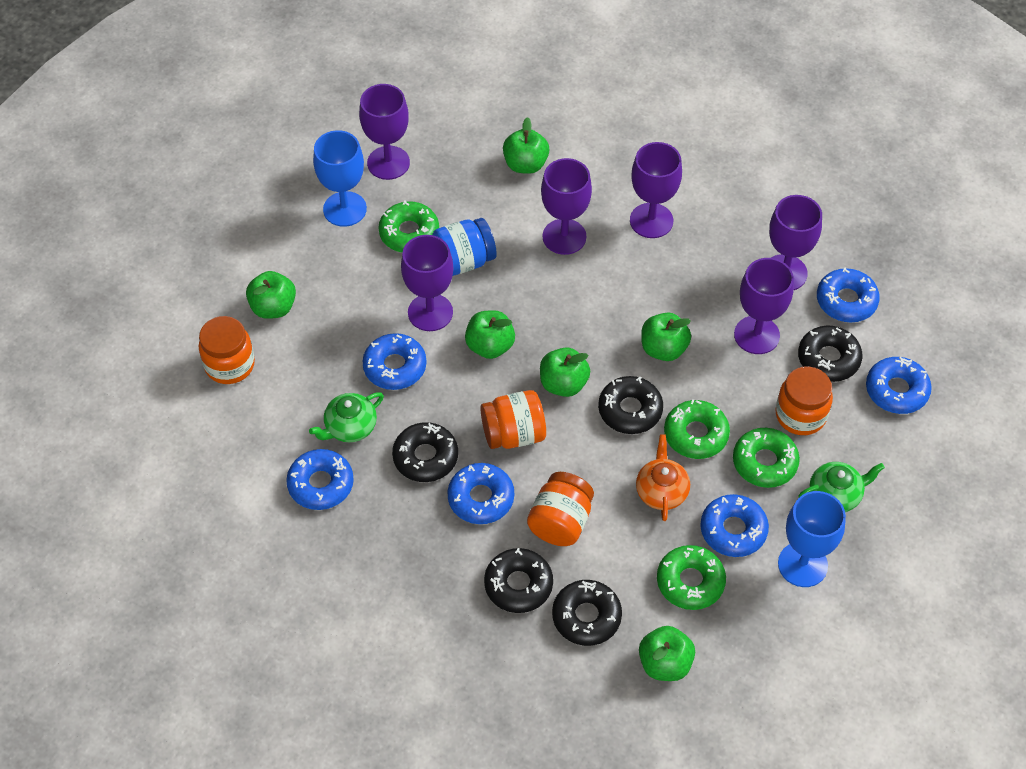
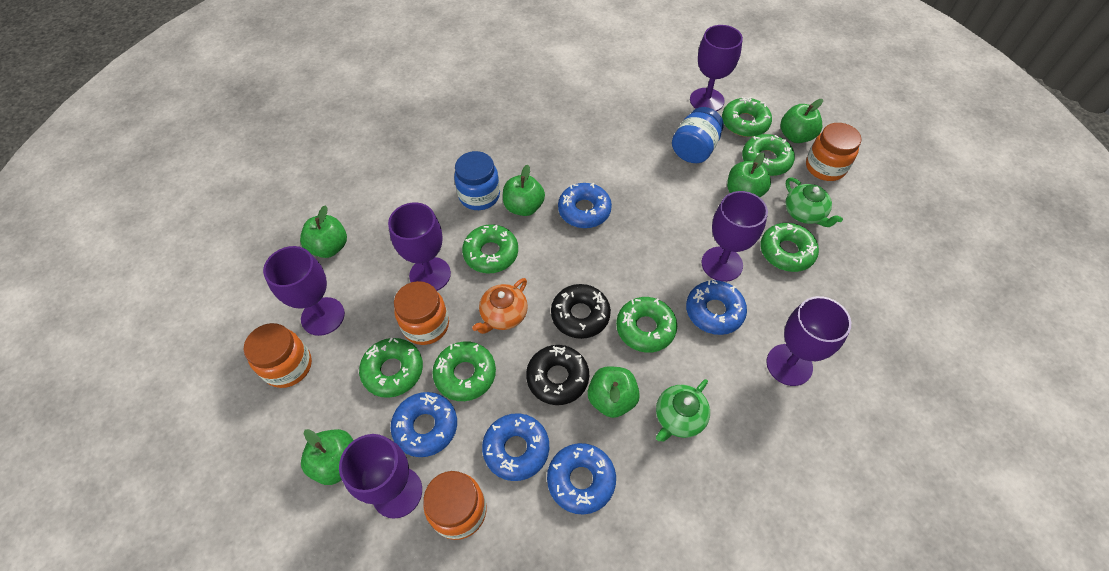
black donut: 5 -> 2
blue donut: 6 -> 5
blue goblet: 2 -> 0
blue jar: 1 -> 2
green donut: 4 -> 7

